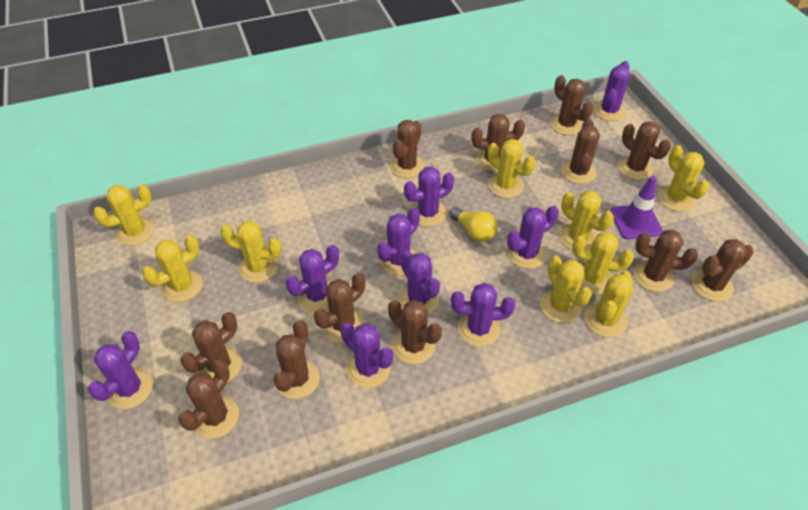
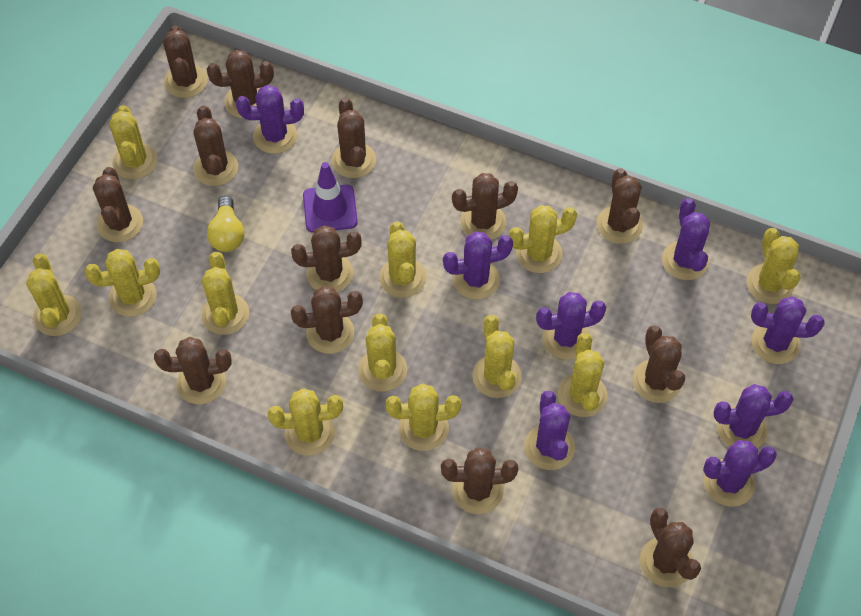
brown cactus: 12 -> 13
purple cactus: 9 -> 8
yellow cactus: 9 -> 12

